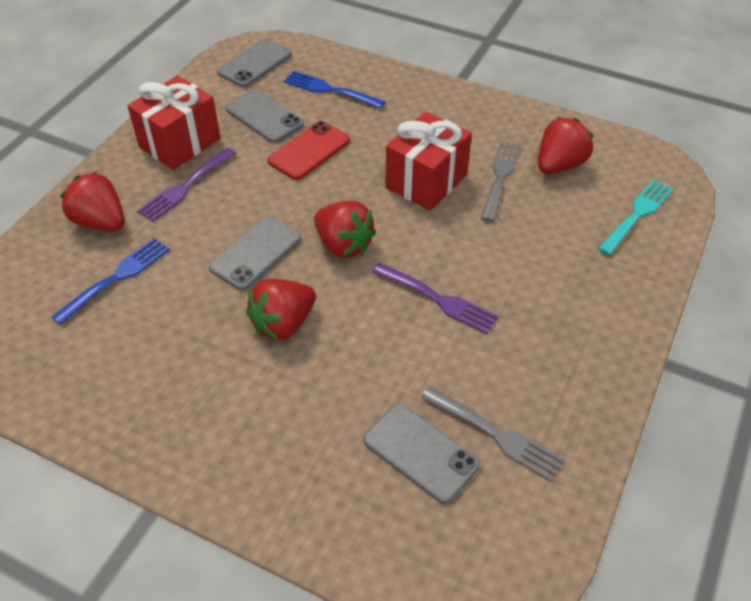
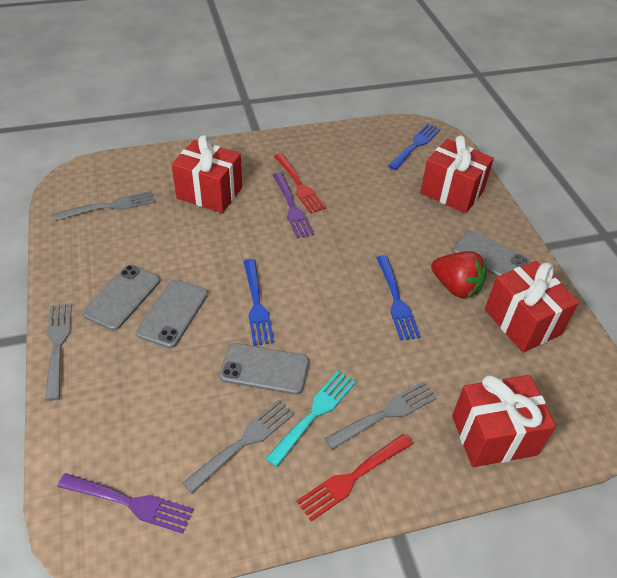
blue fork: 2 -> 3
grey fork: 2 -> 4
red fork: 0 -> 2
red gift: 2 -> 4
red phone: 1 -> 0
red strawberry: 4 -> 1

